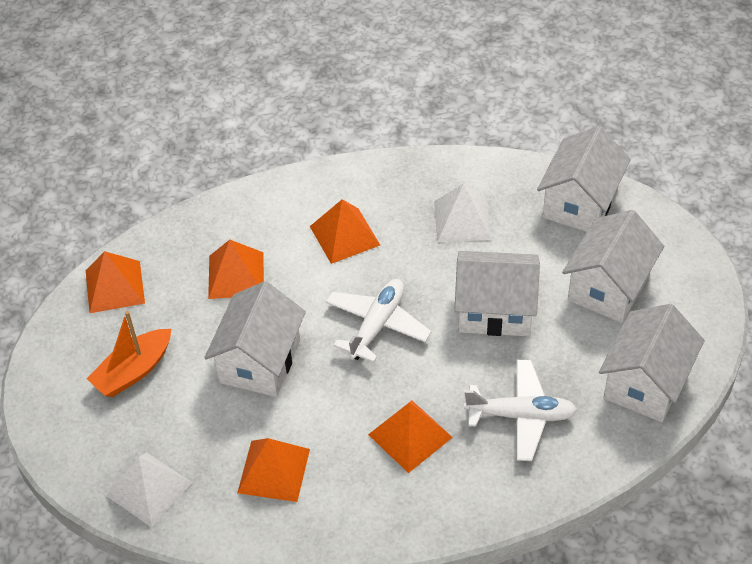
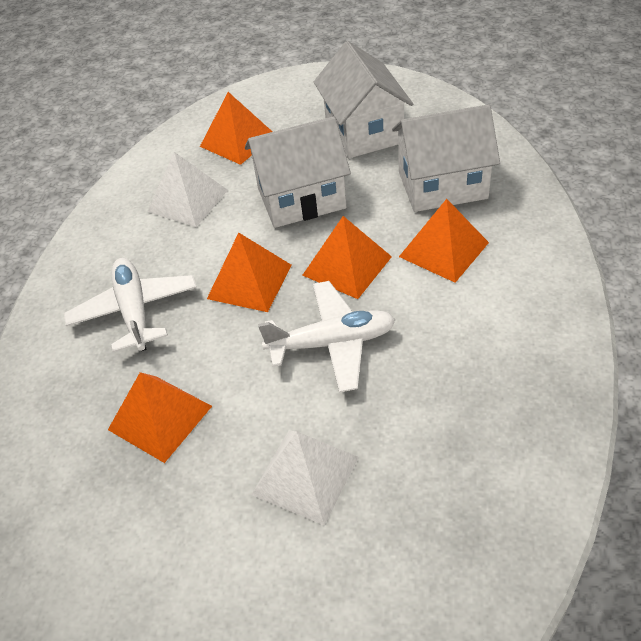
orange boat: 1 -> 0
white house: 5 -> 3

